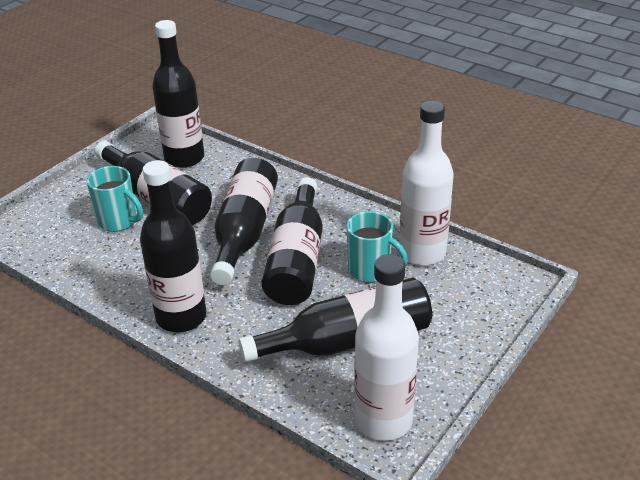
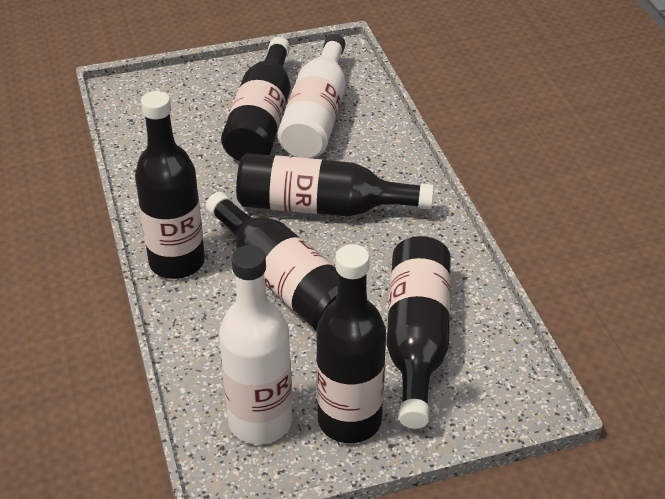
turquoise mug: 2 -> 0

